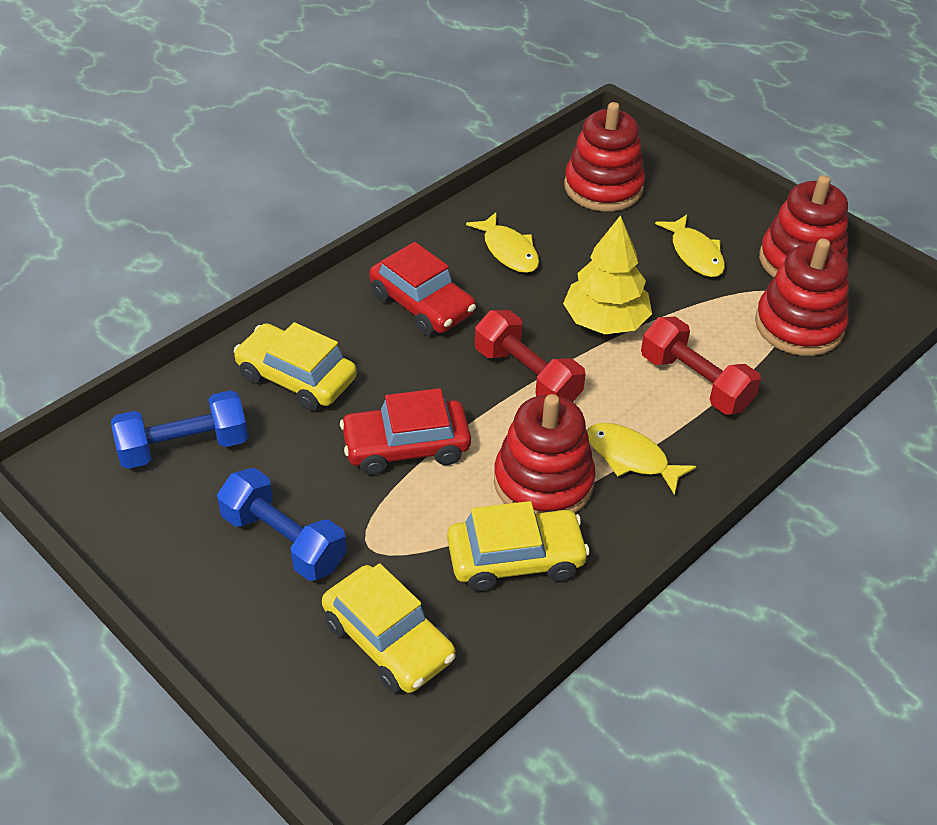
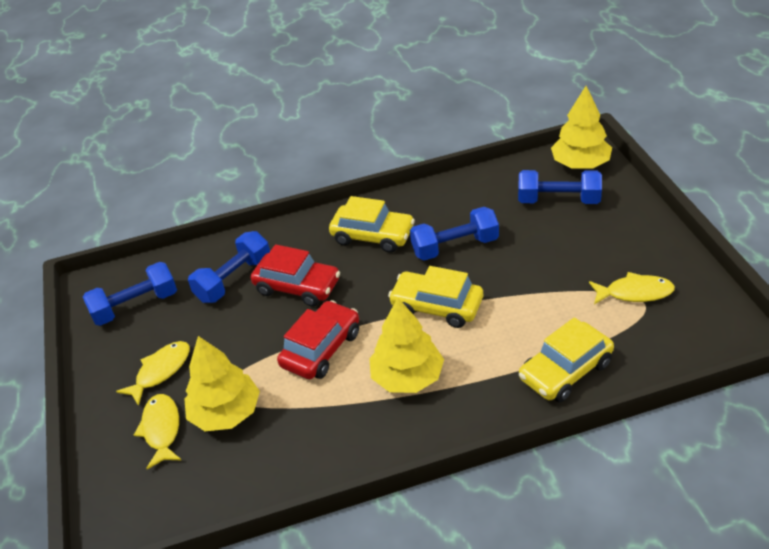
blue dumbbell: 2 -> 4
red dumbbell: 2 -> 0
red stacking toy: 4 -> 0
yellow tree: 1 -> 3

